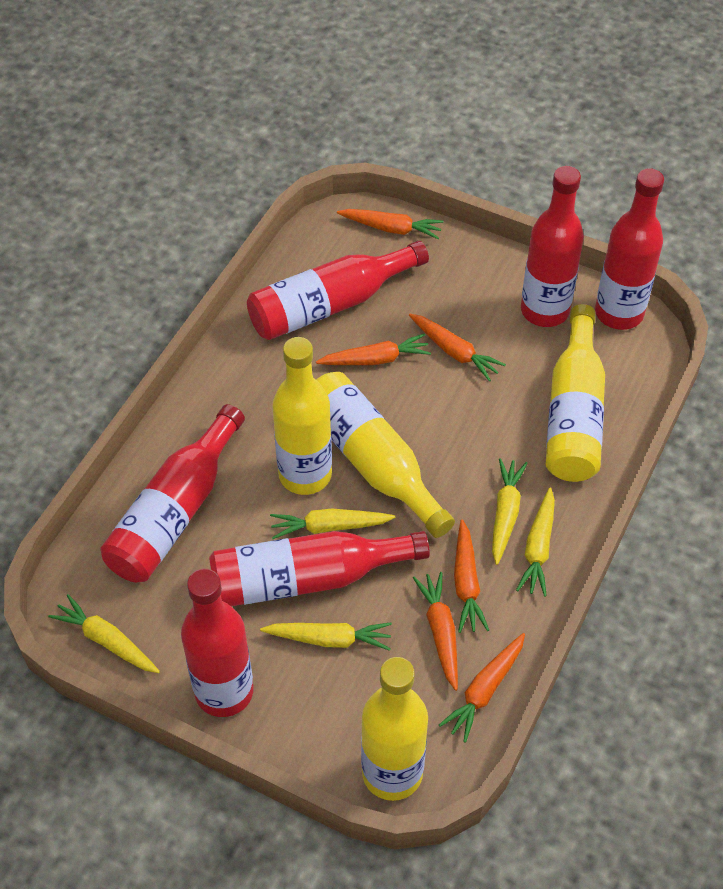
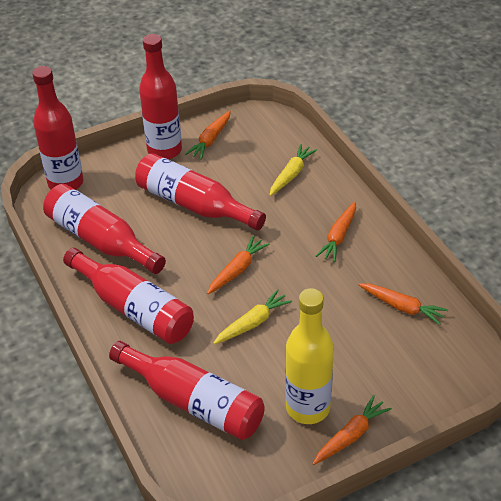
orange carrot: 6 -> 5
yellow bottle: 4 -> 1
yellow carrot: 5 -> 2

